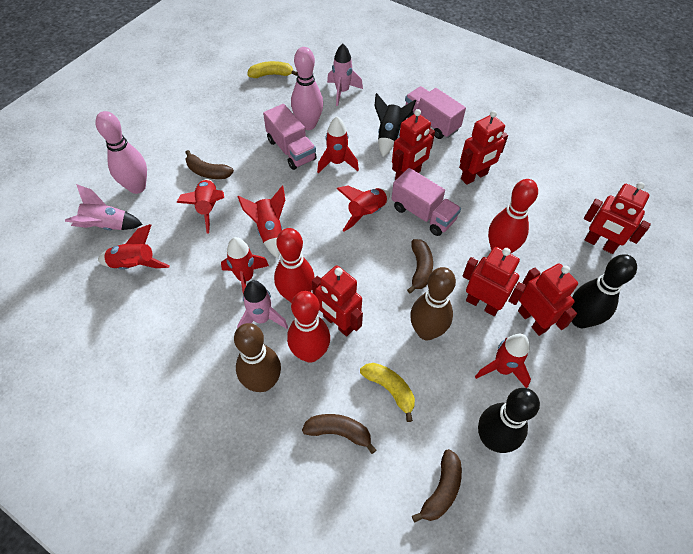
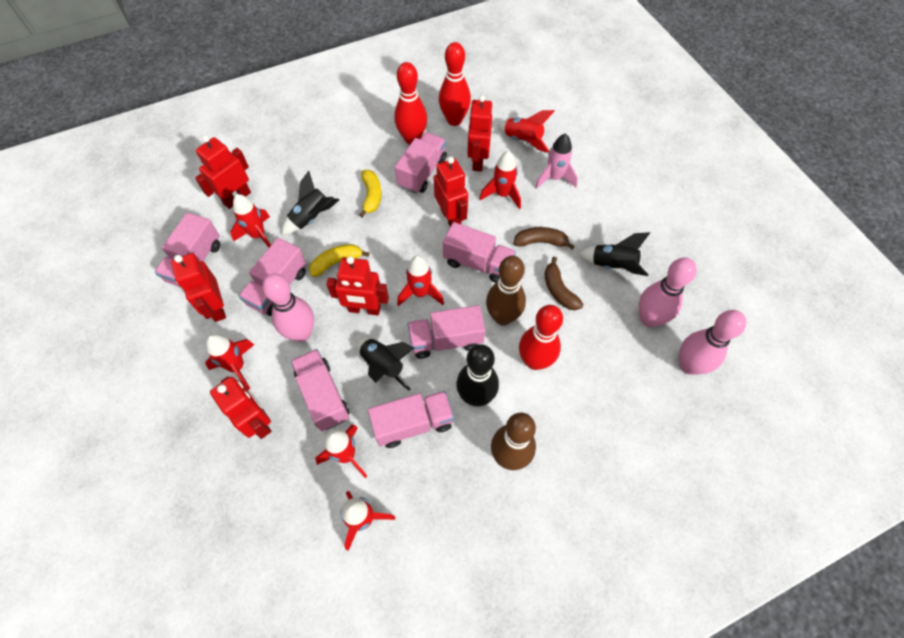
black bowling pin: 2 -> 1
black rocket: 1 -> 3
brown banana: 4 -> 2
pink bowling pin: 2 -> 3
pink rocket: 3 -> 1
pink truck: 3 -> 7

